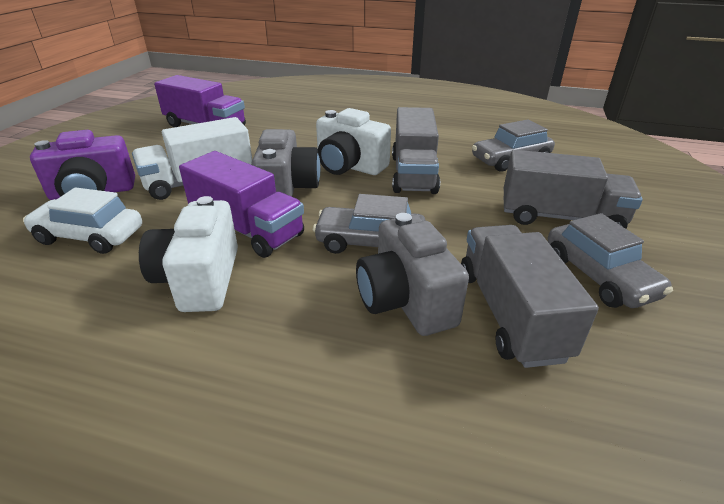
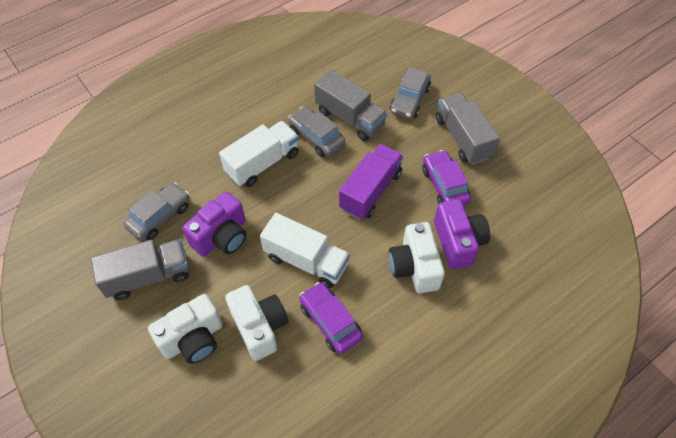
grey camera: 2 -> 0
purple camera: 1 -> 2
purple car: 0 -> 2
purple truck: 2 -> 1
white camera: 2 -> 3
white car: 1 -> 0
white truck: 1 -> 2

